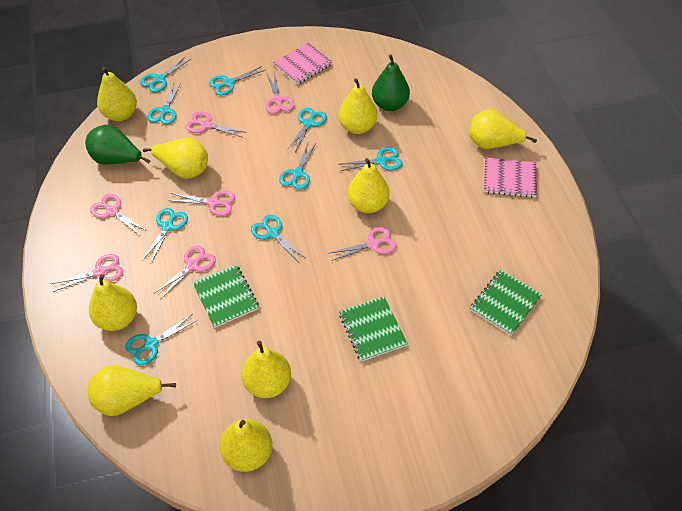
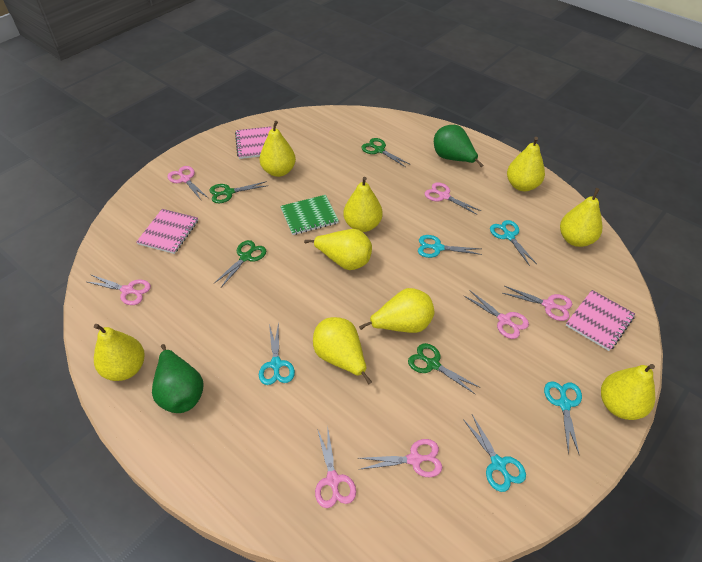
green notebook: 3 -> 1
green scissors: 0 -> 4
pink notebook: 2 -> 3
turquoise scissors: 9 -> 5

